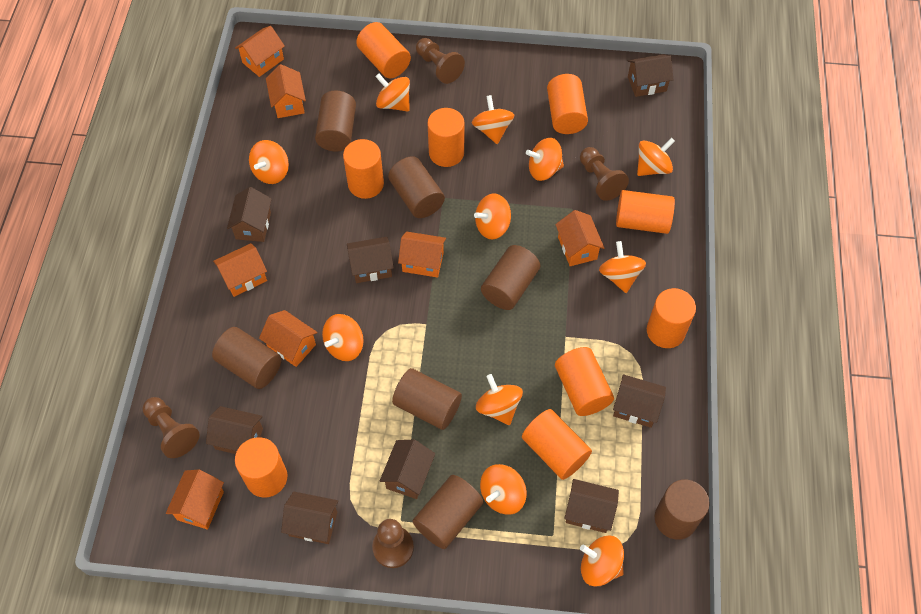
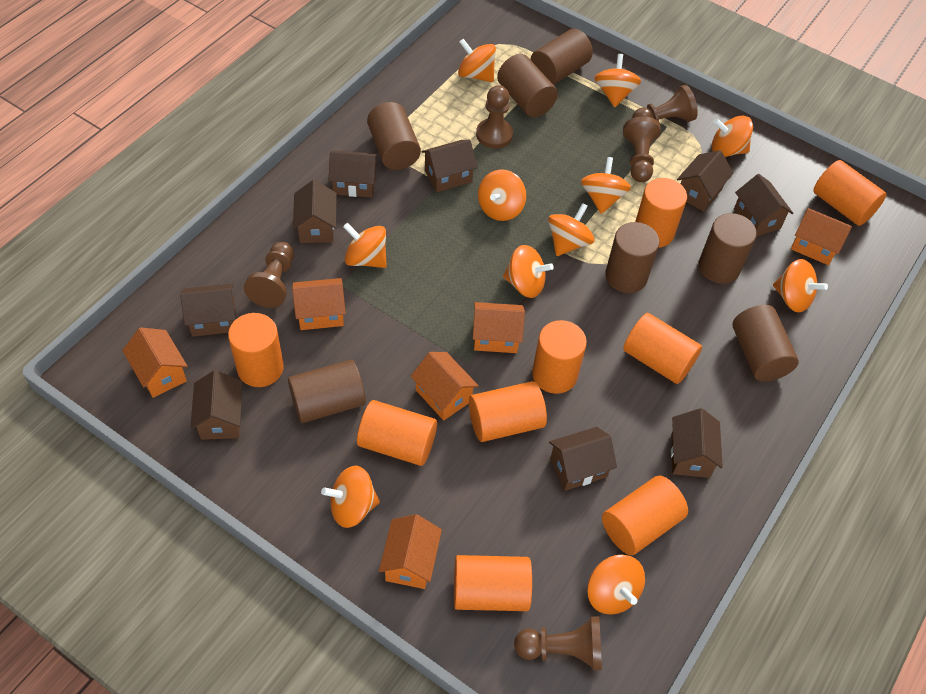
brown house: 8 -> 9
brown pawn: 4 -> 5
orange house: 7 -> 6

